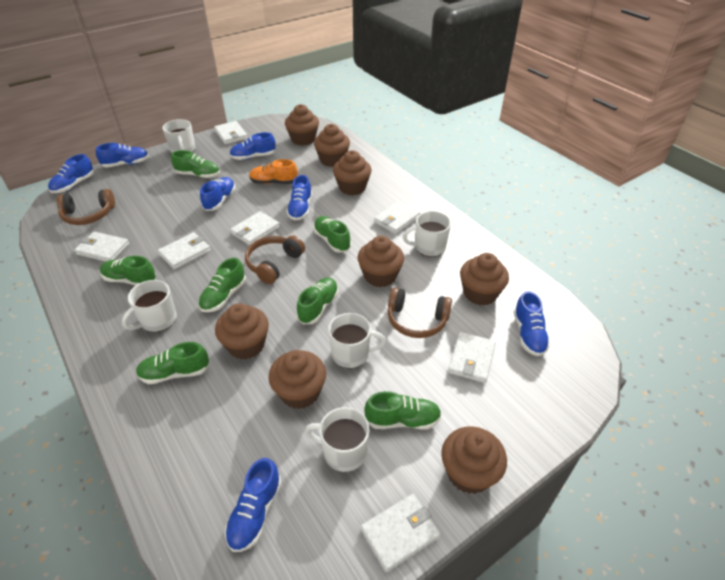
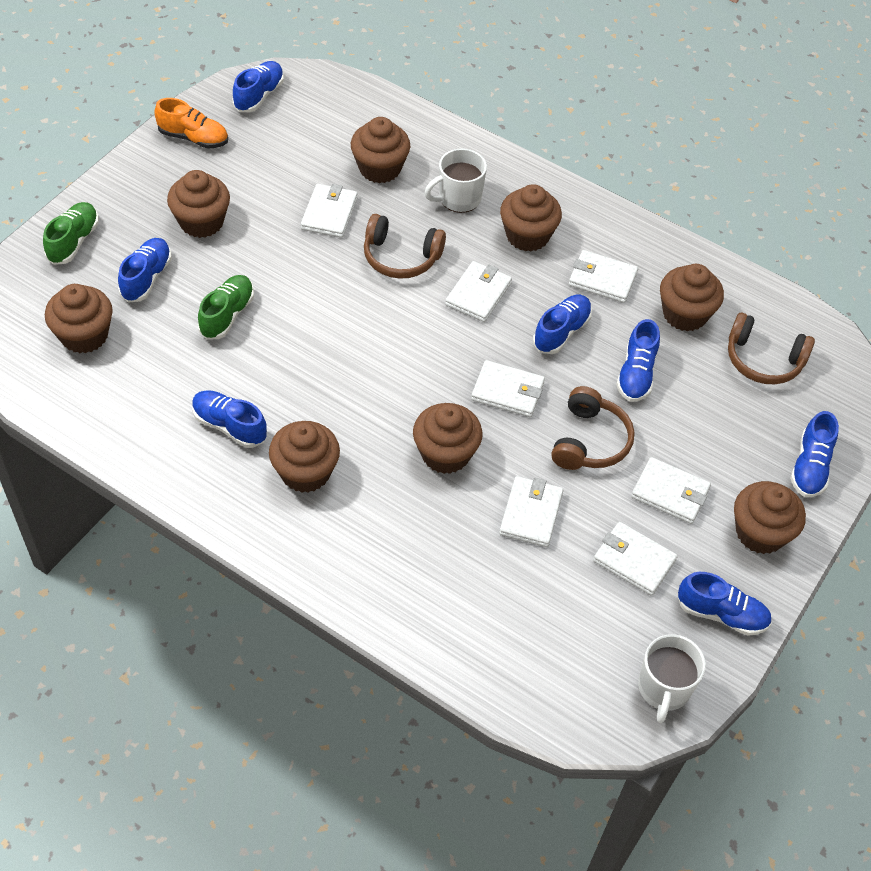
green shoe: 7 -> 2
white mug: 5 -> 2

